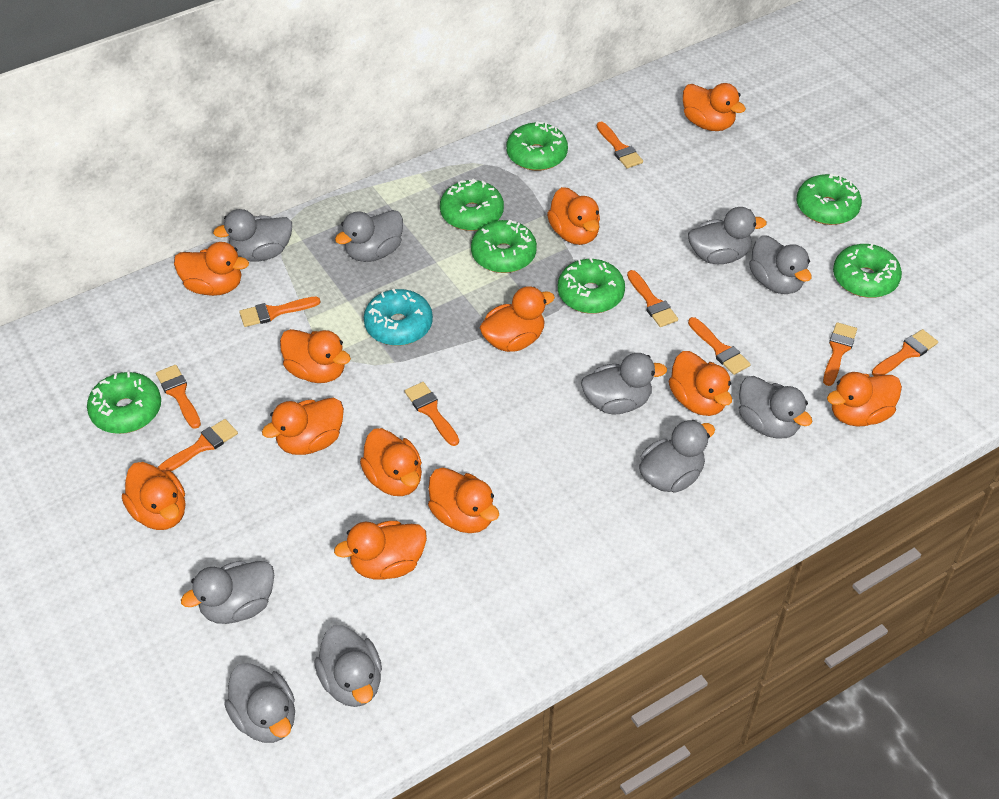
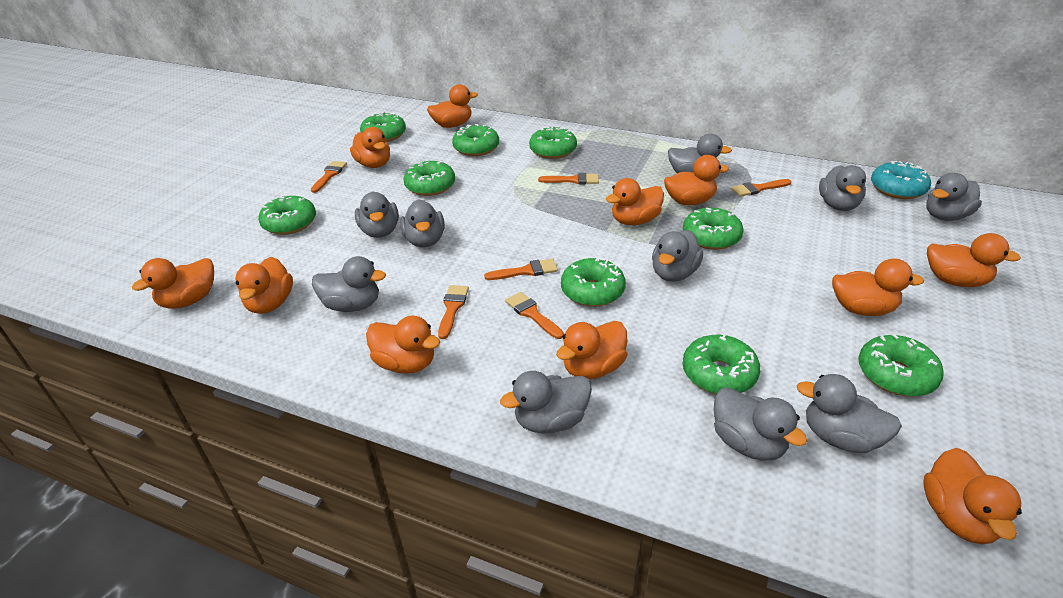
green donut: 7 -> 9
orange brush: 9 -> 6
orange duck: 12 -> 11

